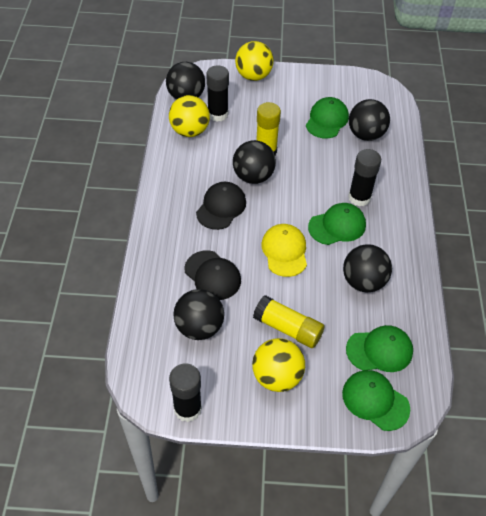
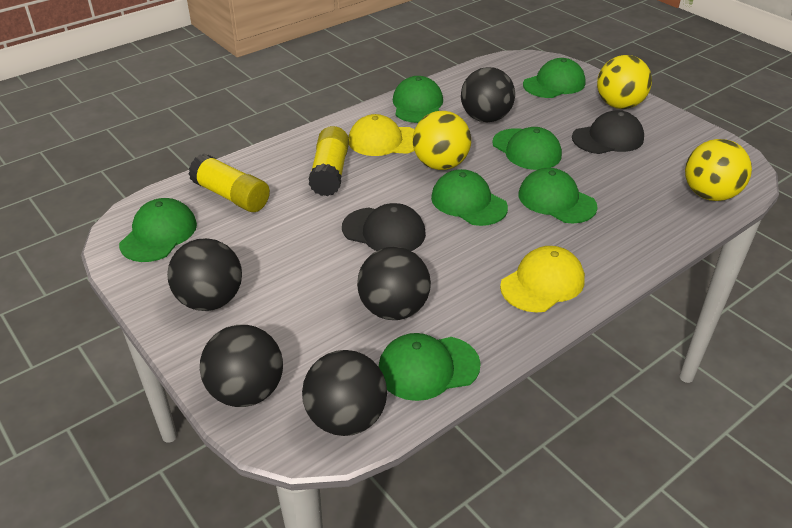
black glue stick: 3 -> 0
green cap: 4 -> 7
yellow cap: 1 -> 2

